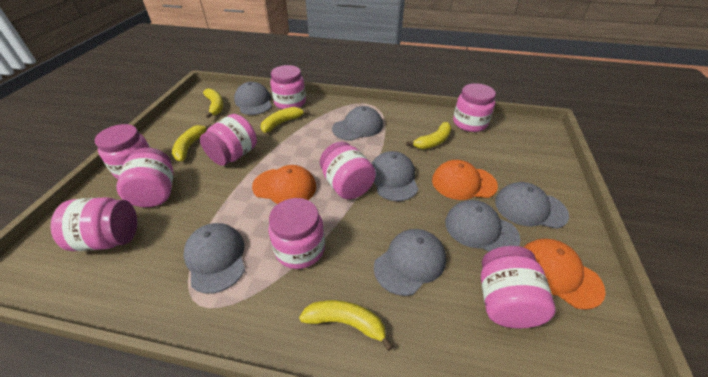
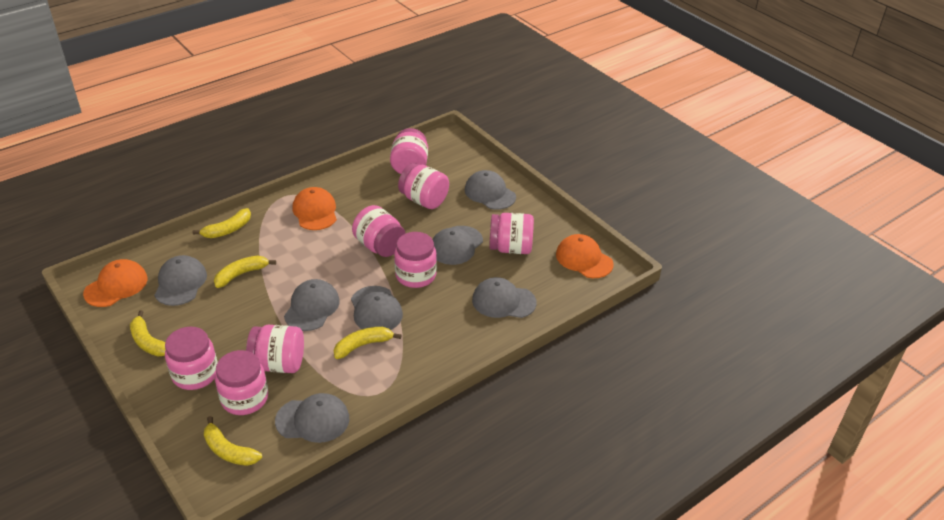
pink jar: 9 -> 8

